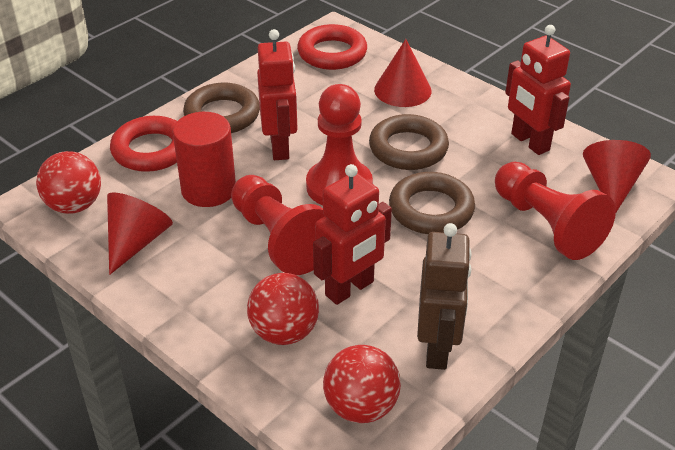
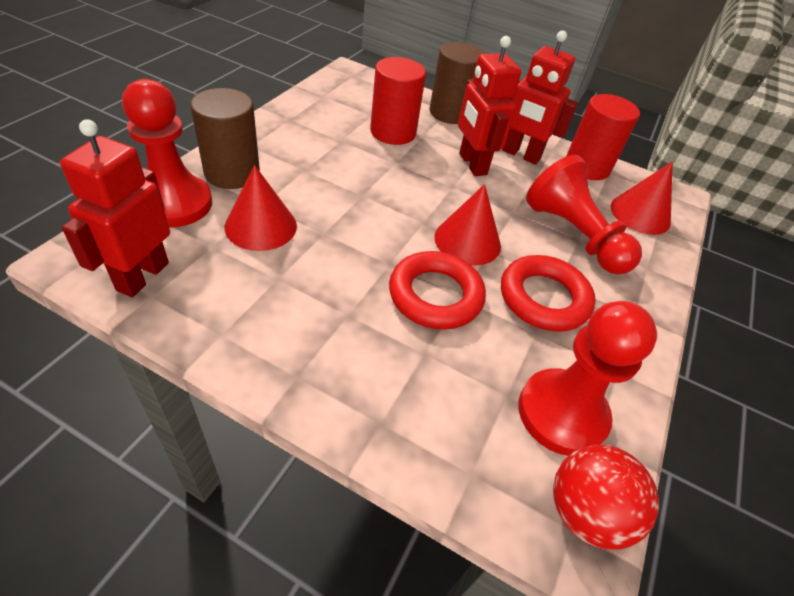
brown cylinder: 0 -> 2
brown ring: 3 -> 0
brown robot: 1 -> 0
red ball: 3 -> 1
red cylinder: 1 -> 2

